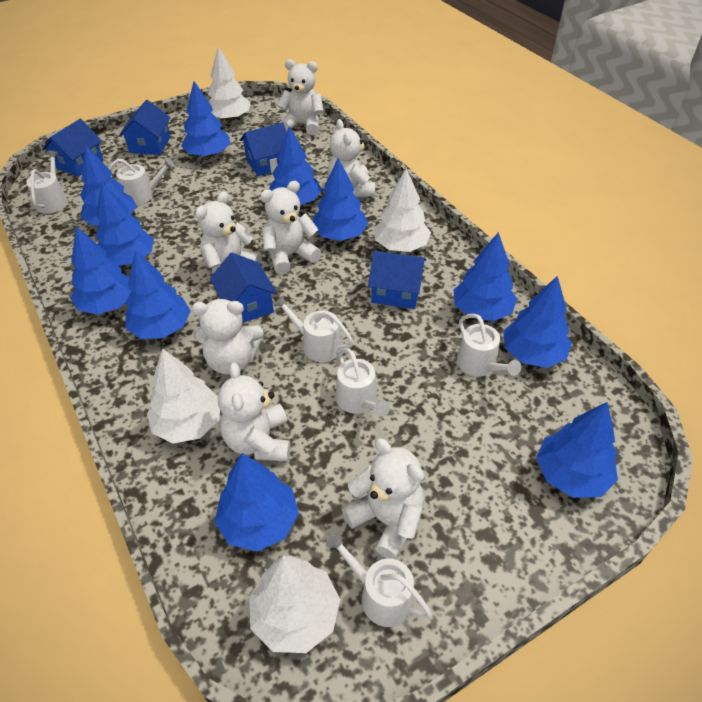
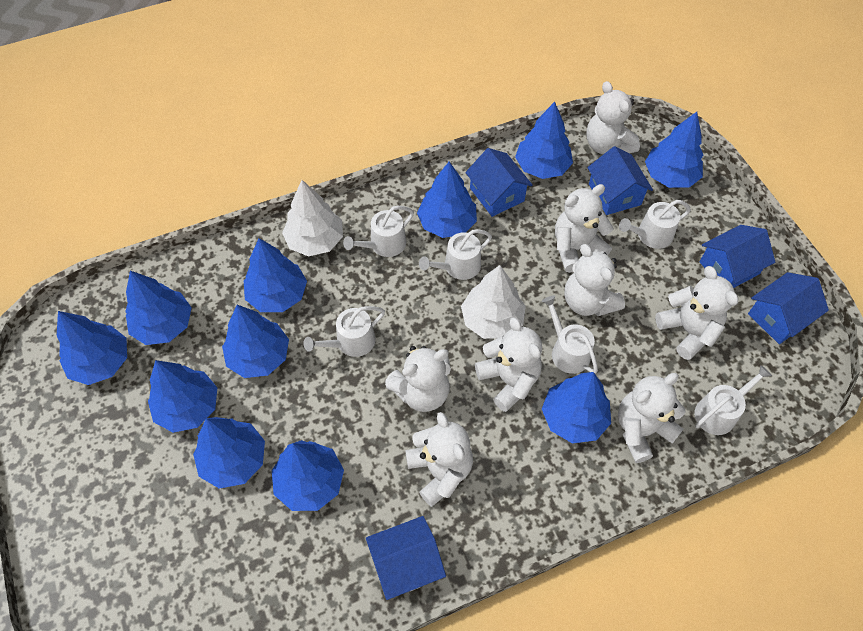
white teddy bear: 7 -> 8
white tree: 4 -> 2

